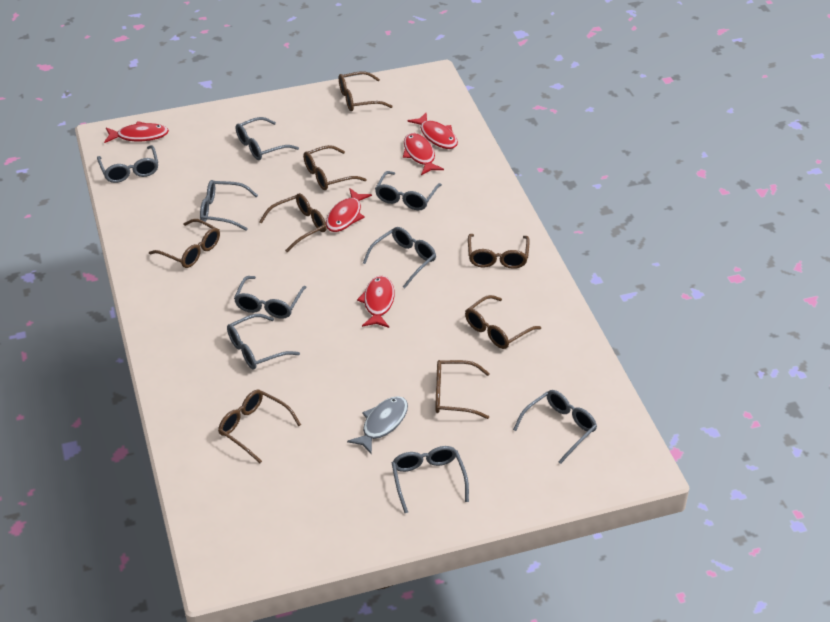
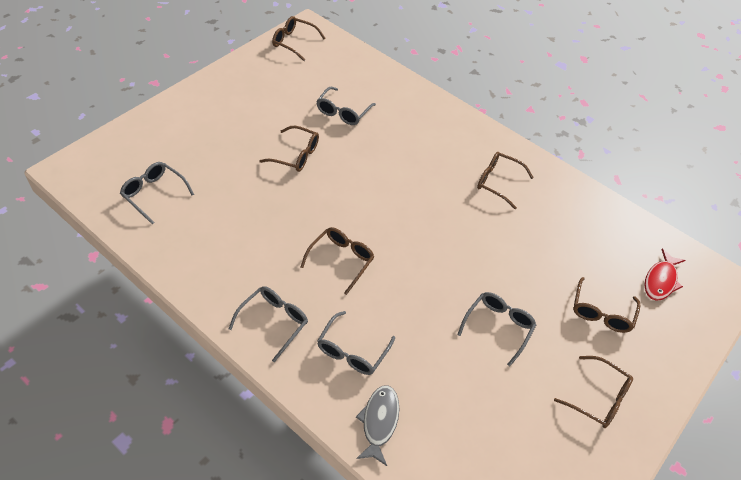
brown glasses: 8 -> 6
grey glasses: 9 -> 5
red fish: 5 -> 1

